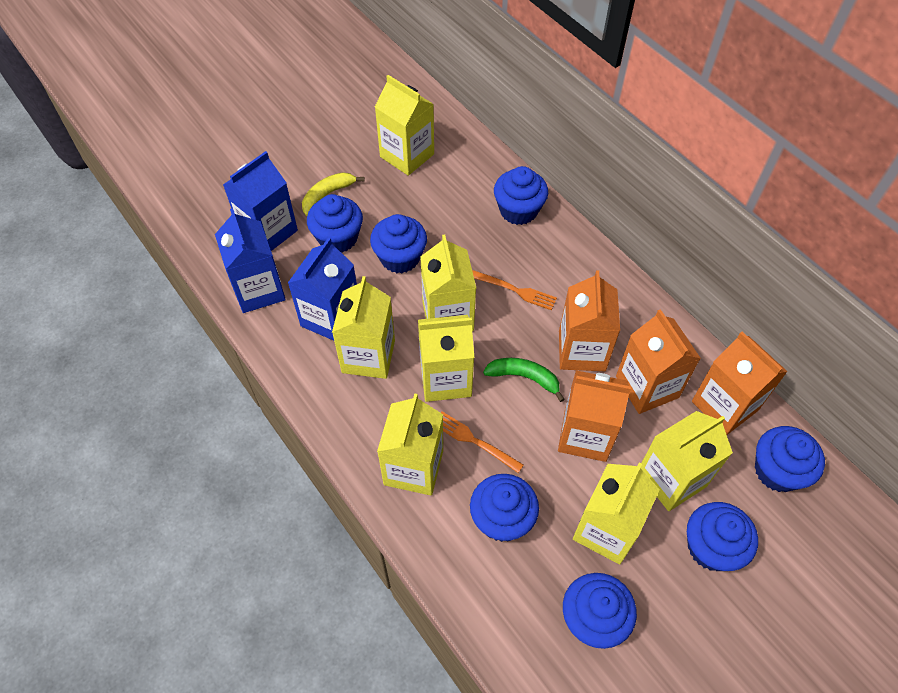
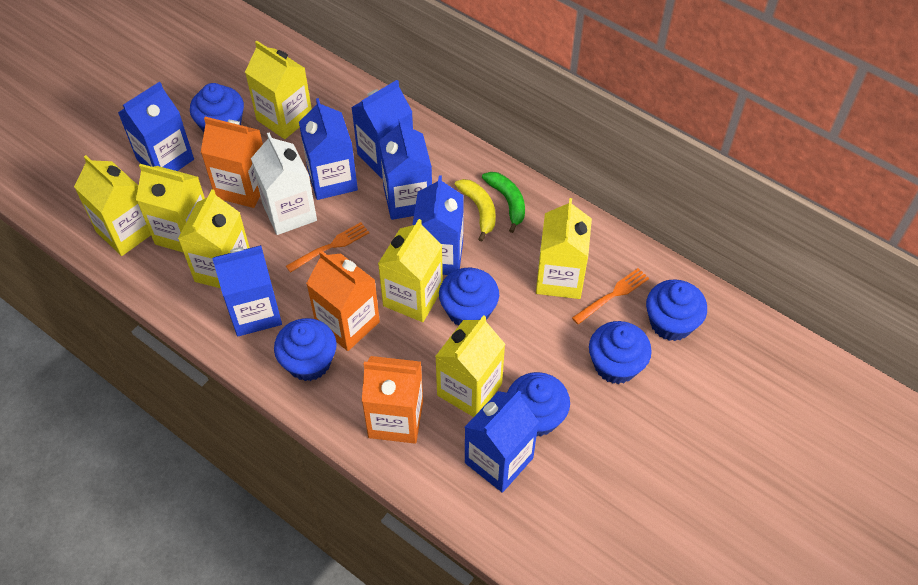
blue carton: 3 -> 7
blue cupcake: 7 -> 6
orange carton: 4 -> 3
white carton: 0 -> 1

